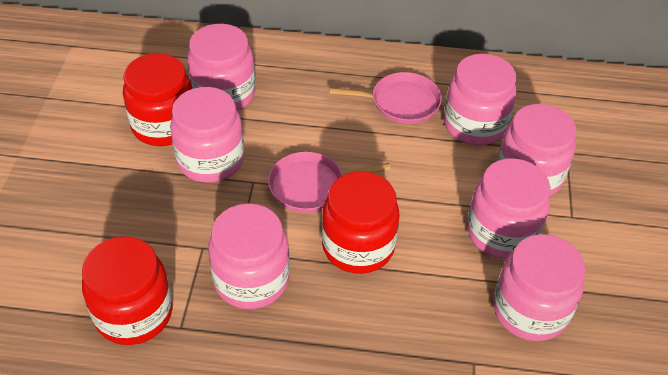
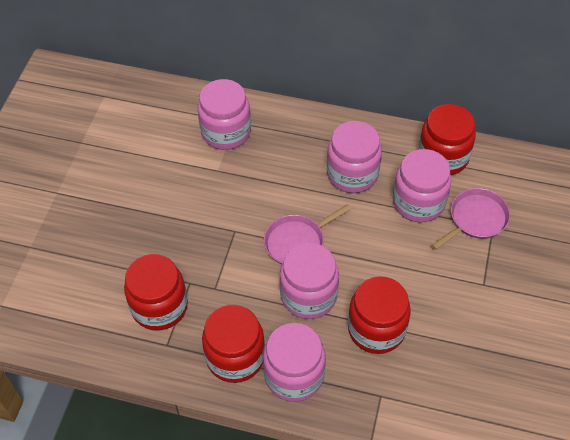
pink jar: 7 -> 5
red jar: 3 -> 4

